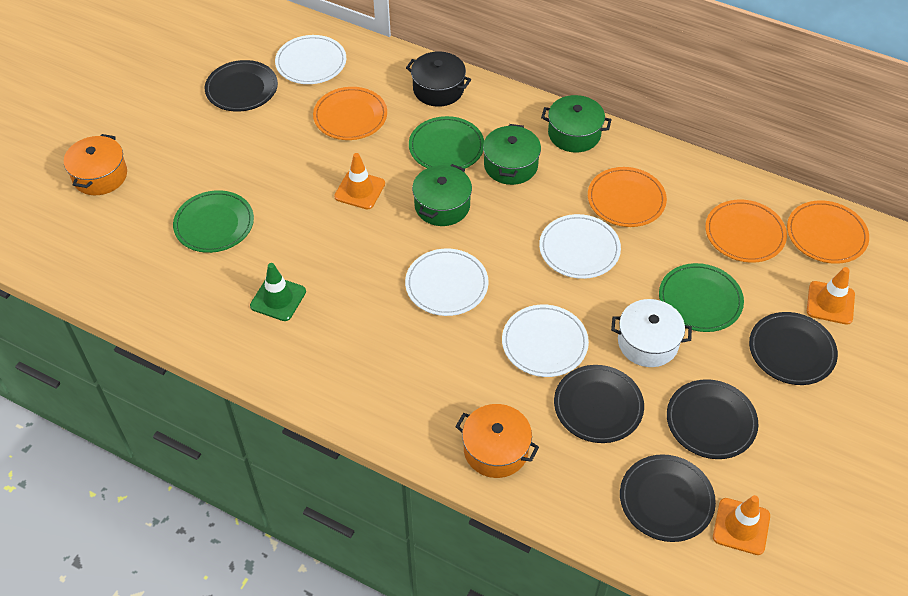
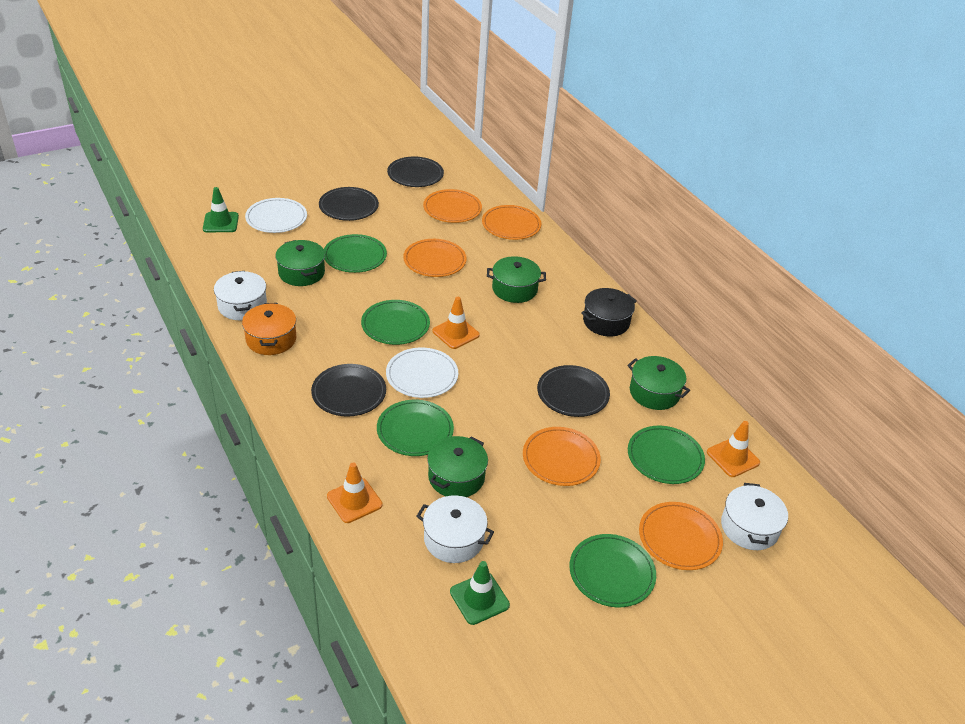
black plate: 5 -> 4
green plate: 3 -> 5
green pot: 3 -> 4
green traffic cone: 1 -> 2
orange plate: 4 -> 5
orange pot: 2 -> 1
white plate: 4 -> 2
white pot: 1 -> 3

